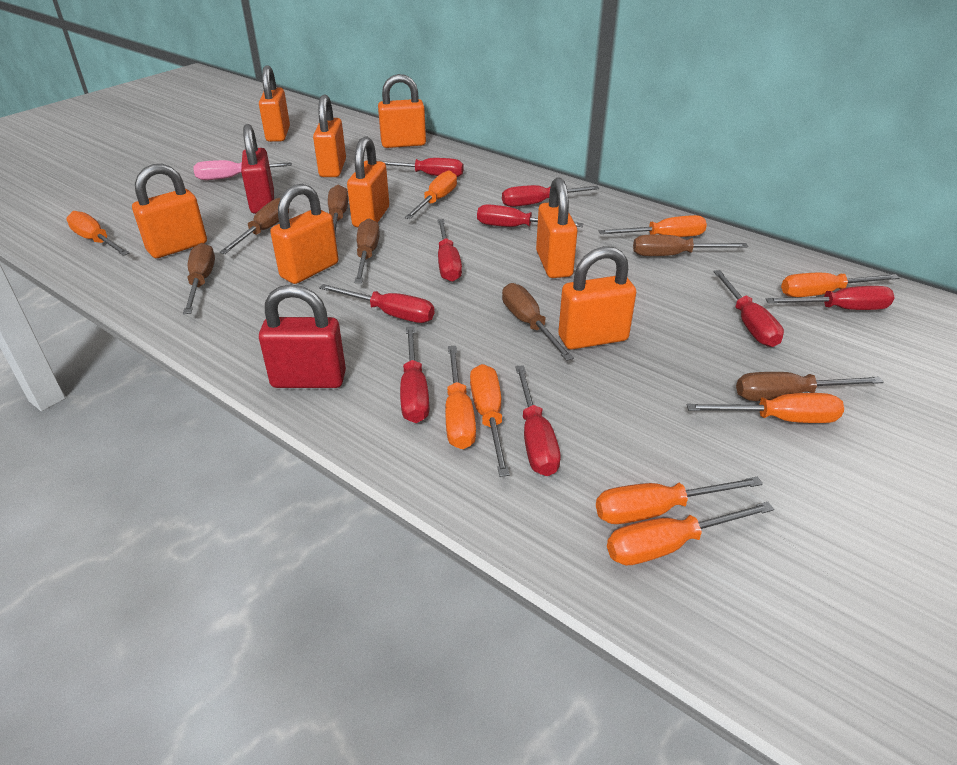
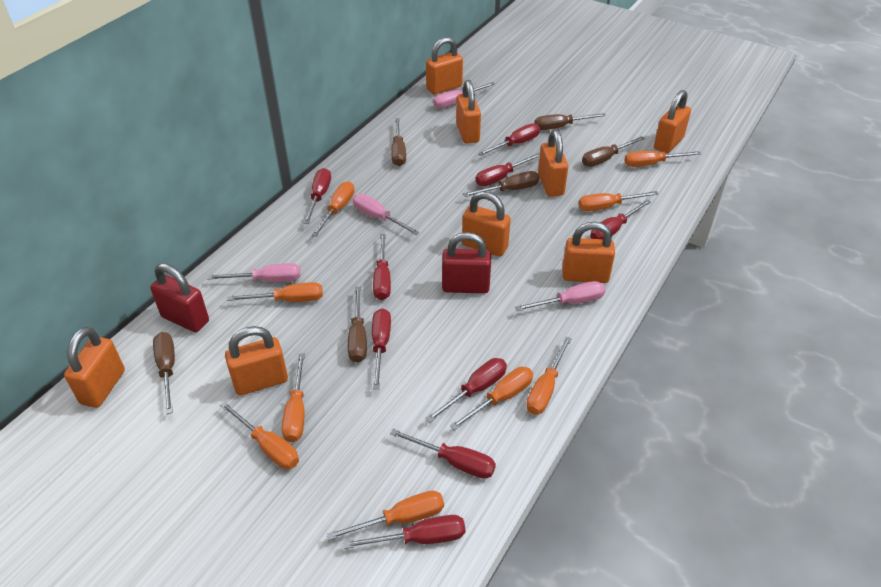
brown screwdriver: 7 -> 6
pink screwdriver: 1 -> 4

